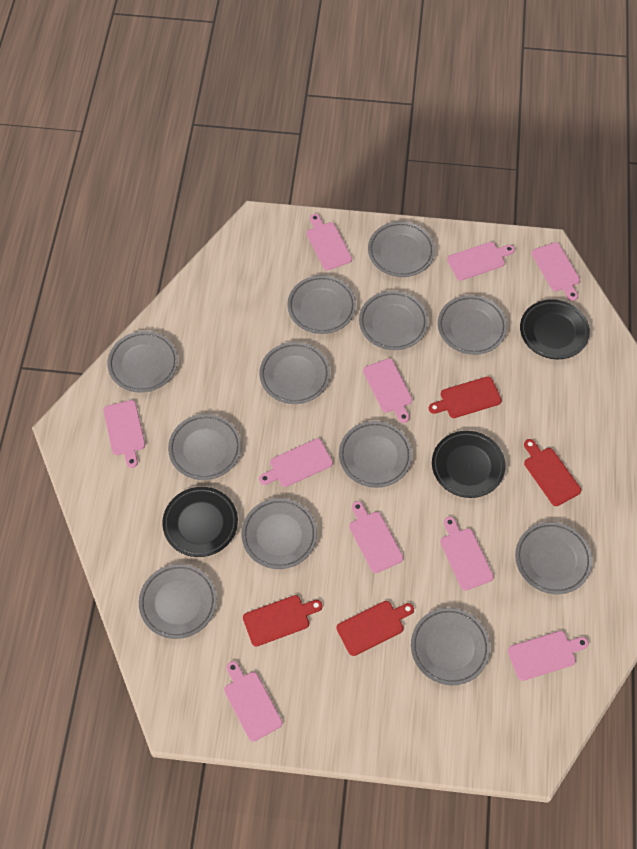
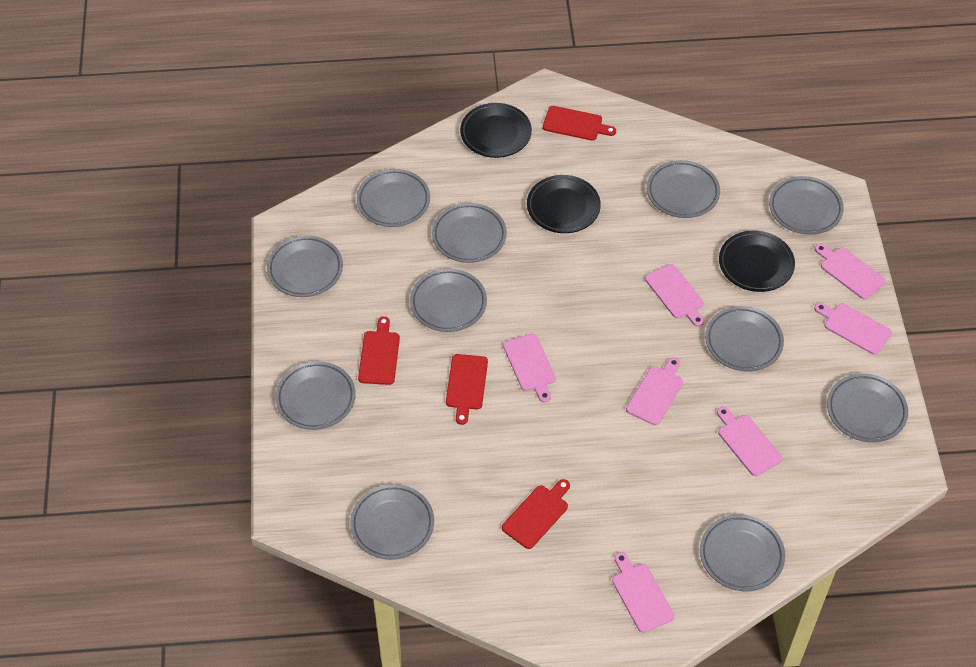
grey plate: 12 -> 11
pink cutting board: 10 -> 7

